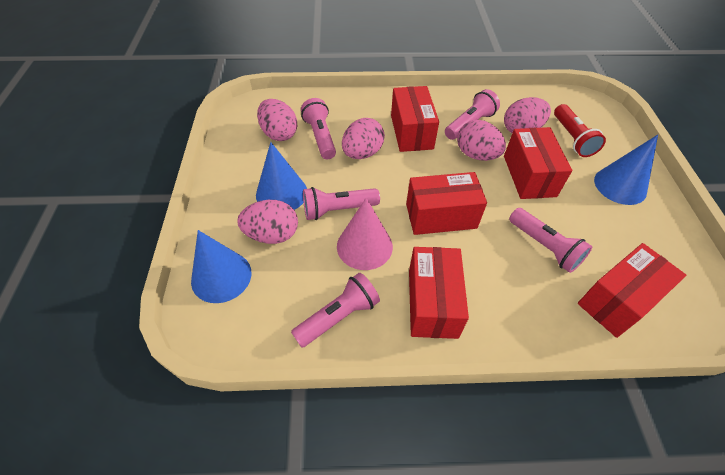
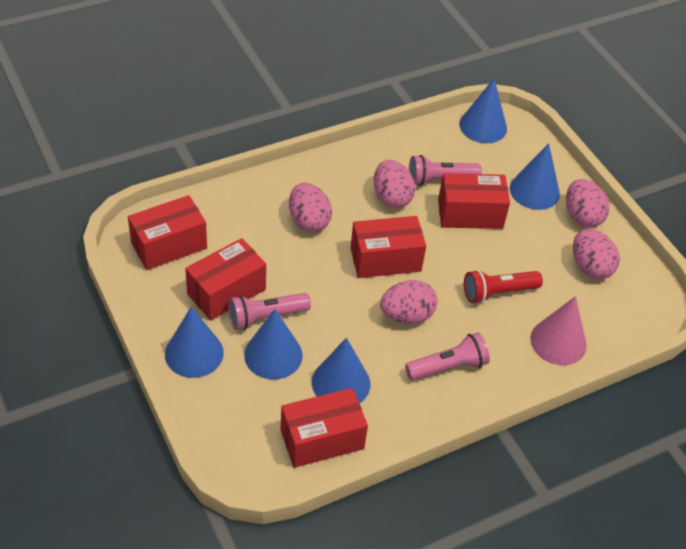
blue cone: 3 -> 5
pink flashlight: 5 -> 3

